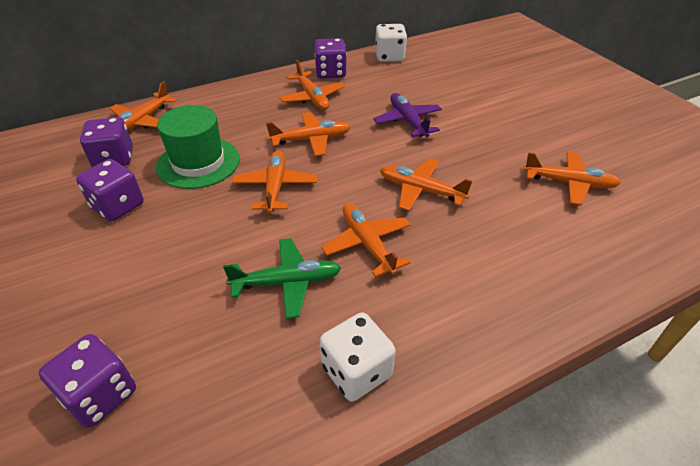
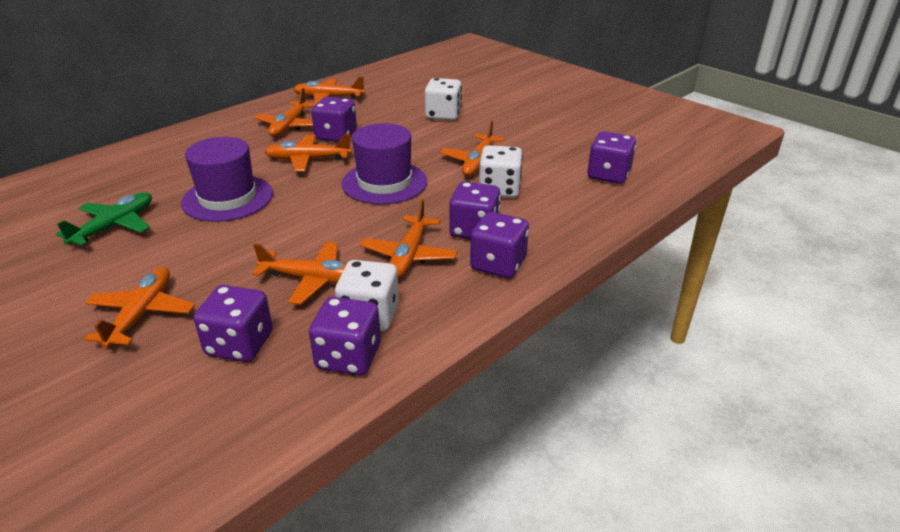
green hat: 1 -> 0
purple dice: 4 -> 6
purple hat: 0 -> 2
purple plane: 1 -> 0
white dice: 2 -> 3

